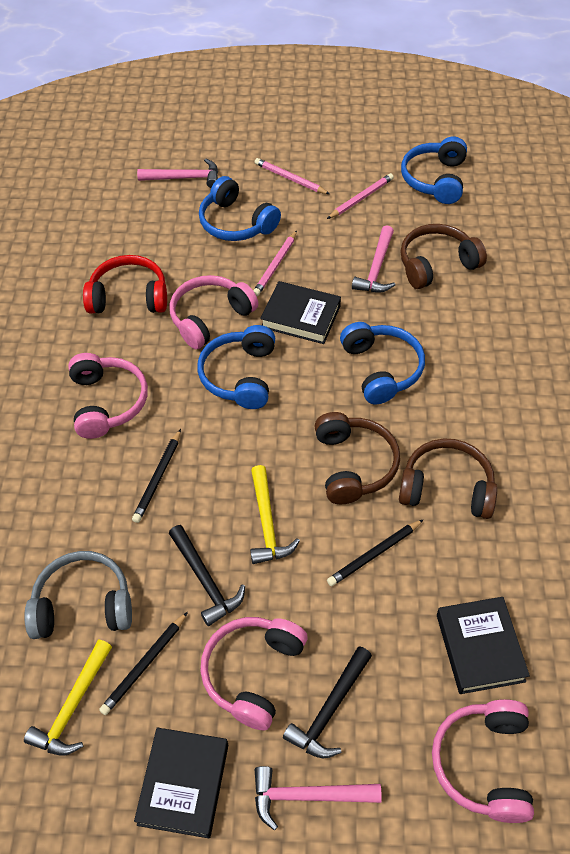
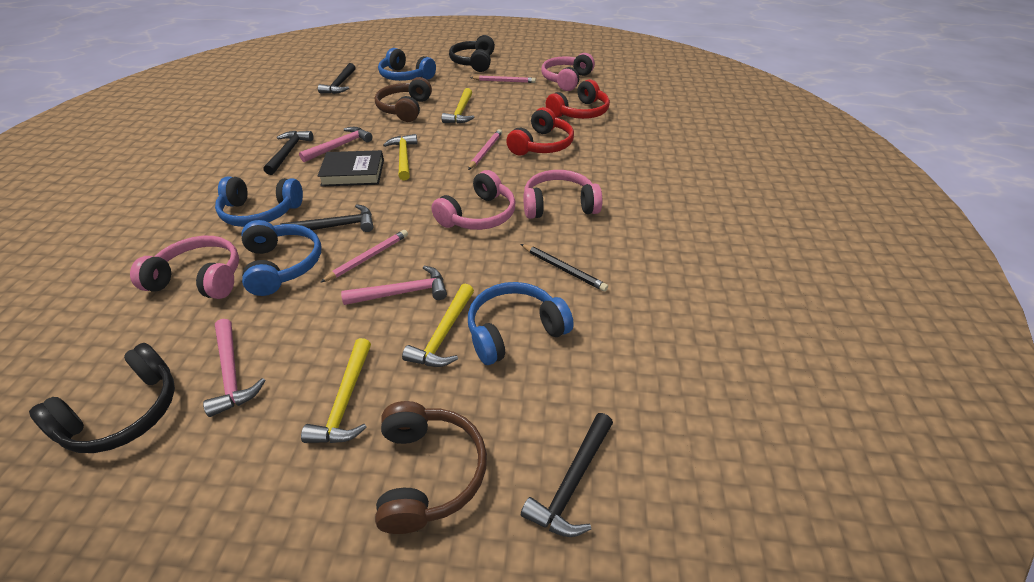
black book: 3 -> 1
black hammer: 2 -> 4
black headphones: 0 -> 2
black pencil: 3 -> 1
brown headphones: 3 -> 2
grey headphones: 1 -> 0
red headphones: 1 -> 2
yellow hammer: 2 -> 4

